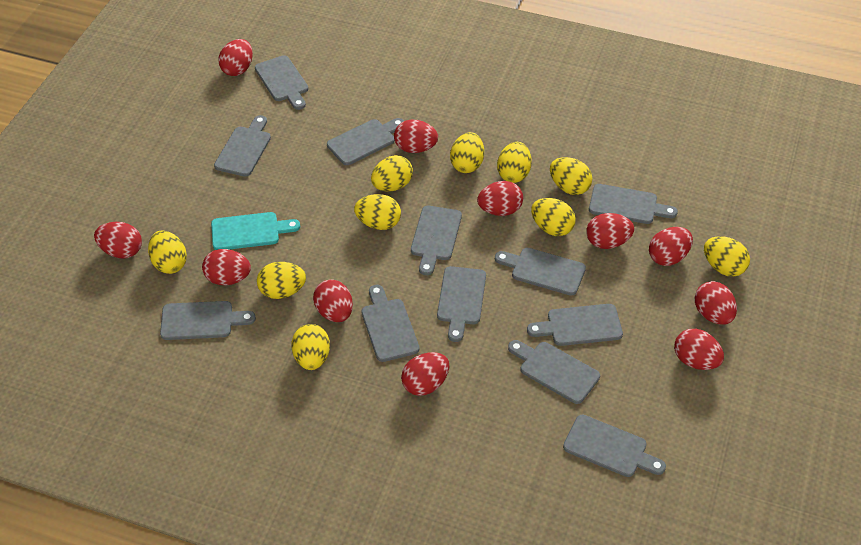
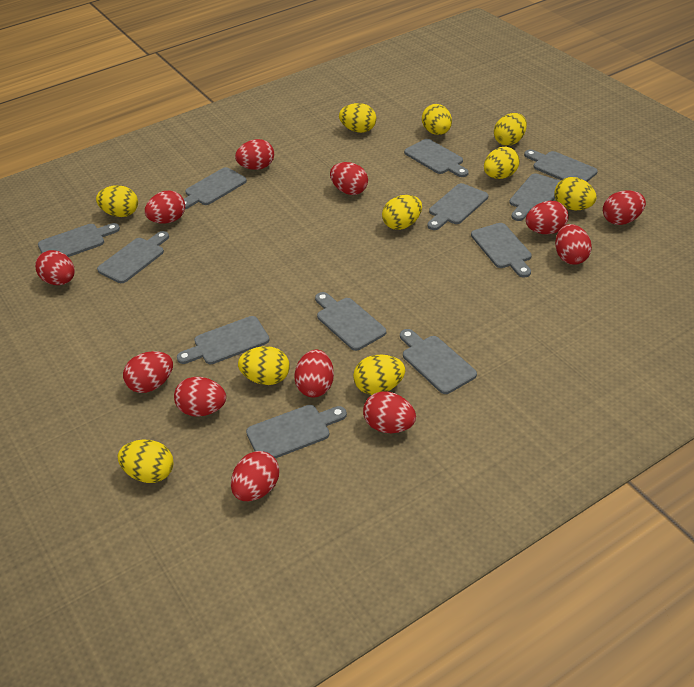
red egg: 11 -> 12
turquoise cutting board: 1 -> 0

